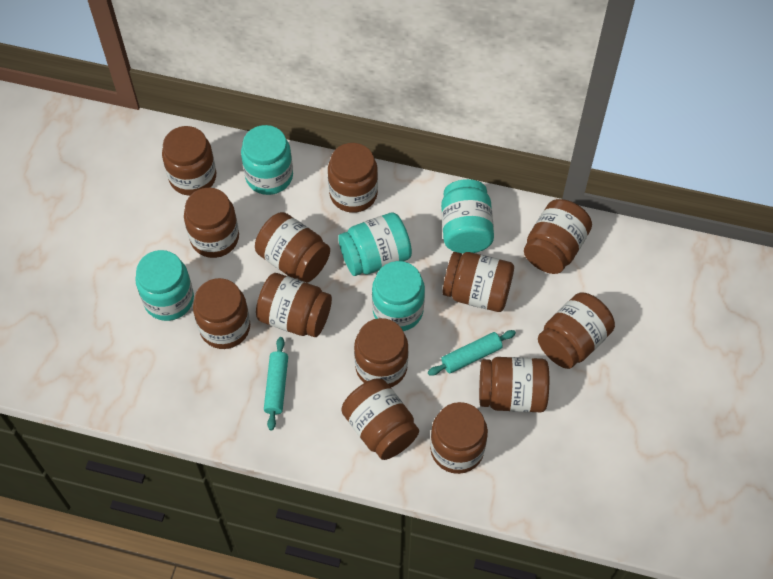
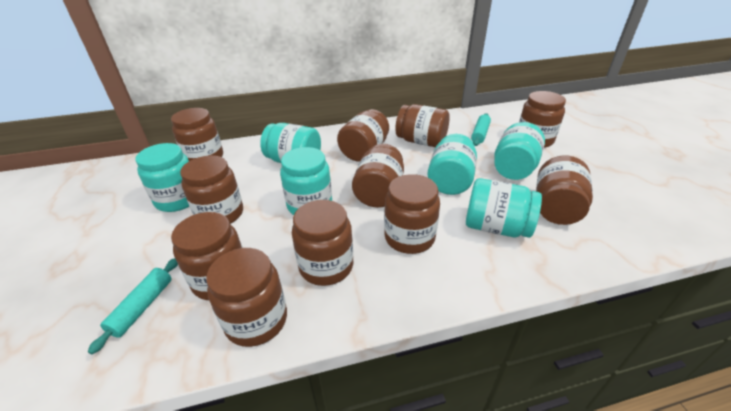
brown jar: 13 -> 11
turquoise jar: 5 -> 6

